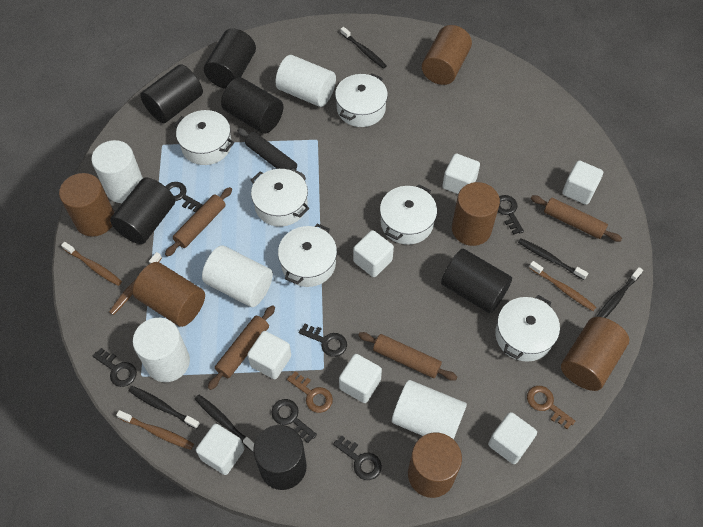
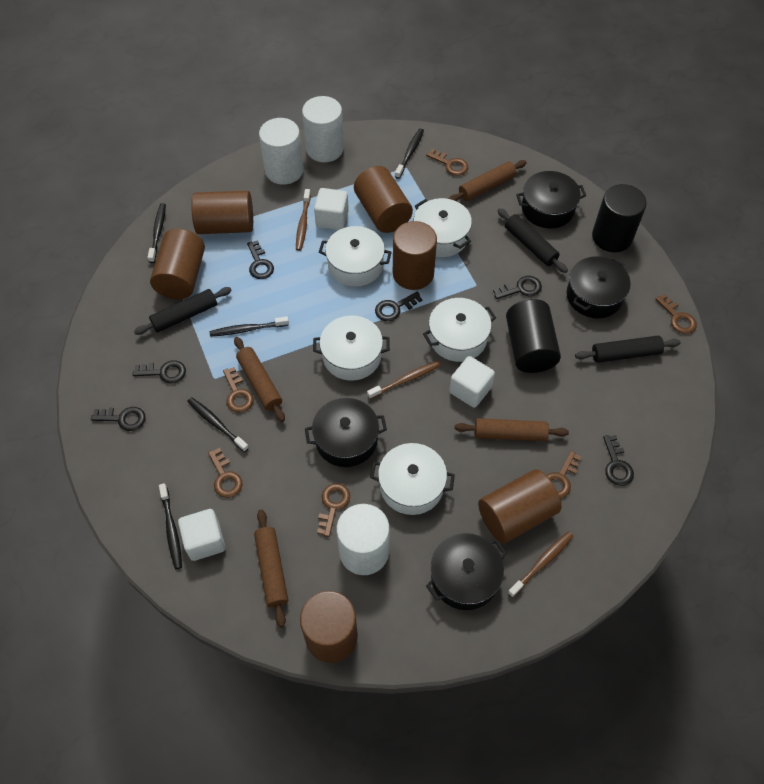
black cylinder: 6 -> 2
black pot: 0 -> 4
black rolling pin: 1 -> 3
brown key: 2 -> 6
brown toothbrush: 4 -> 3
white cube: 7 -> 3
white cylinder: 5 -> 3
white pot: 6 -> 5

